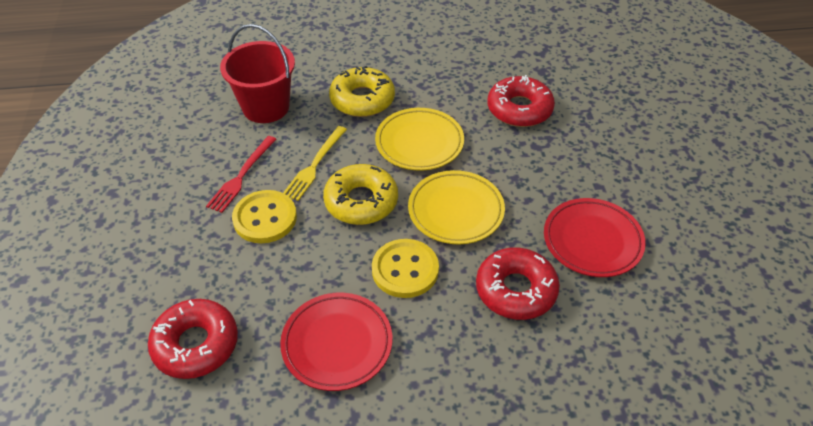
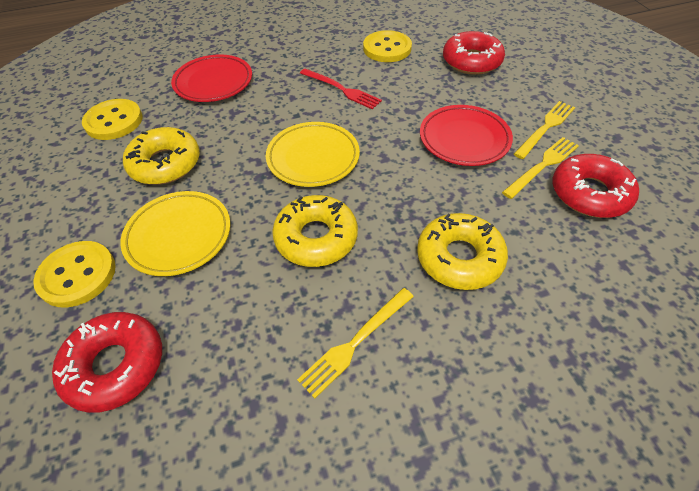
red bucket: 1 -> 0
yellow button: 2 -> 3
yellow donut: 2 -> 3
yellow fork: 1 -> 3

